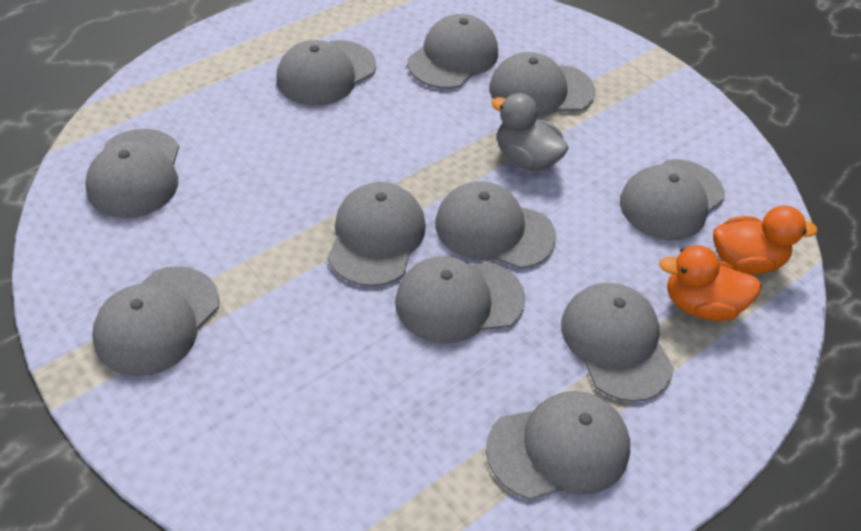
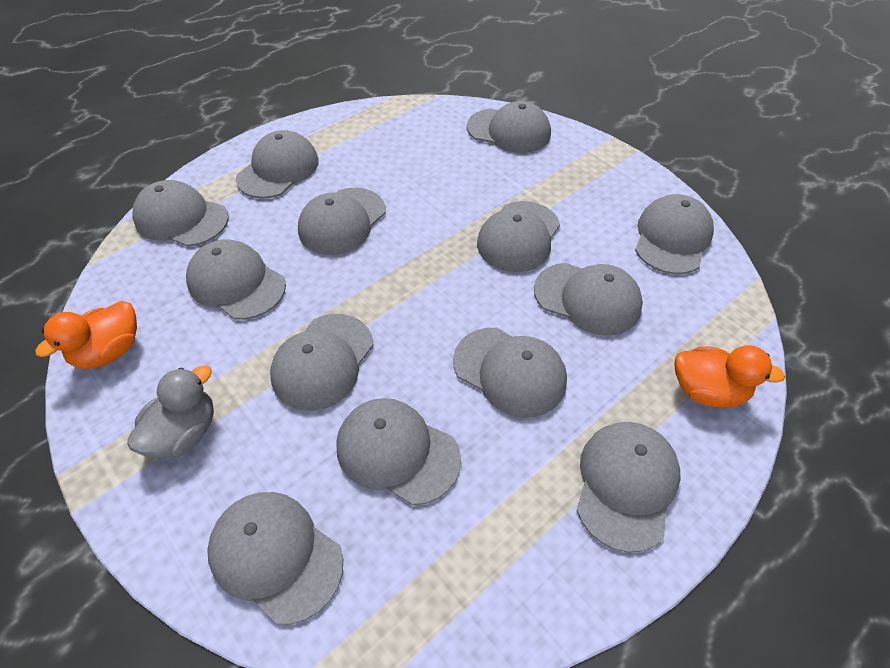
grey cap: 11 -> 13

